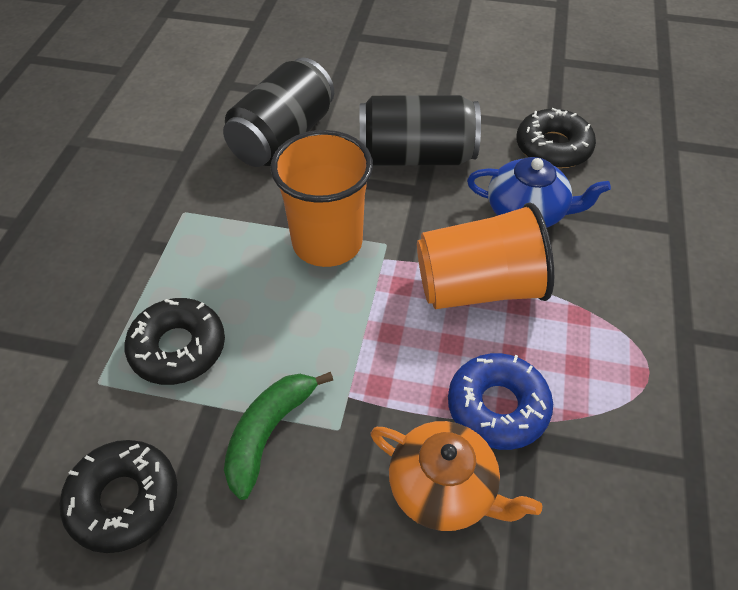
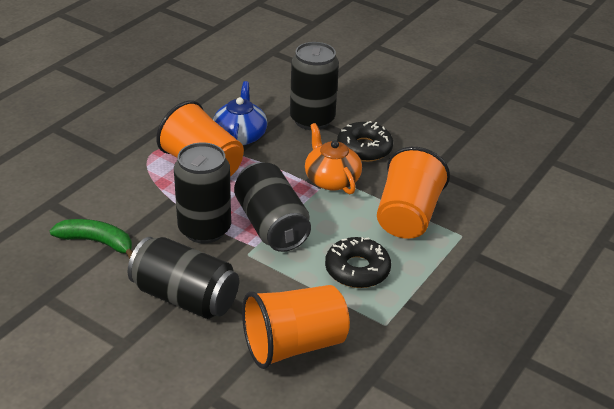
black can: 2 -> 4
black donut: 3 -> 2
blue donut: 1 -> 0
orange cup: 2 -> 3

